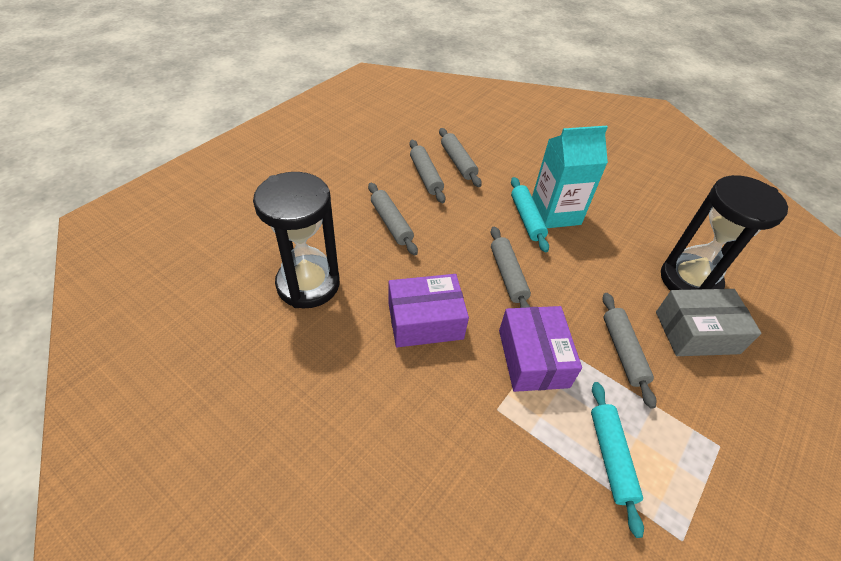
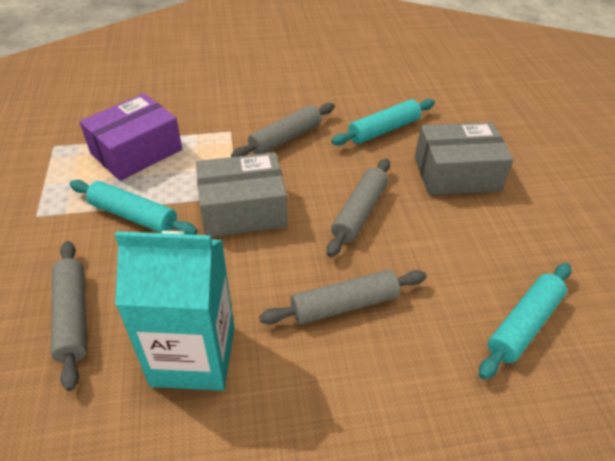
black hourglass: 2 -> 0
grey box: 1 -> 2
grey rolling pin: 5 -> 4
purple box: 2 -> 1
turquoise rolling pin: 2 -> 3

